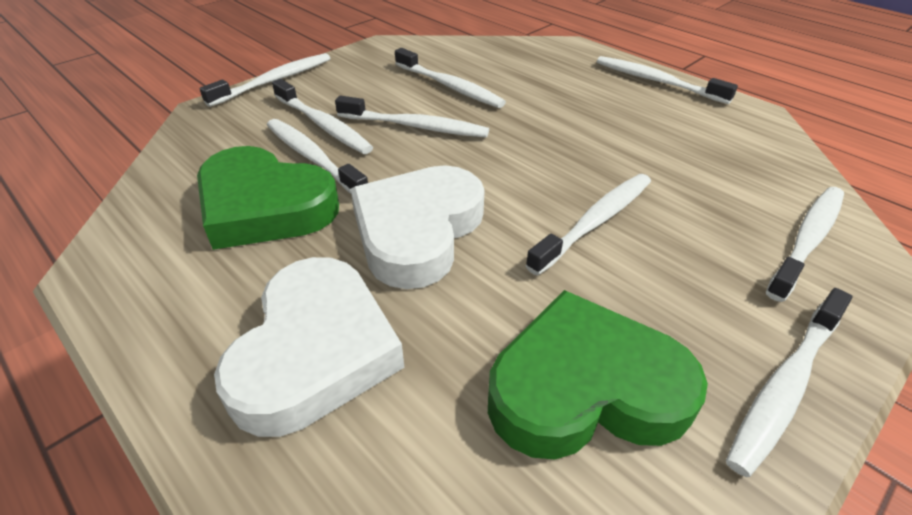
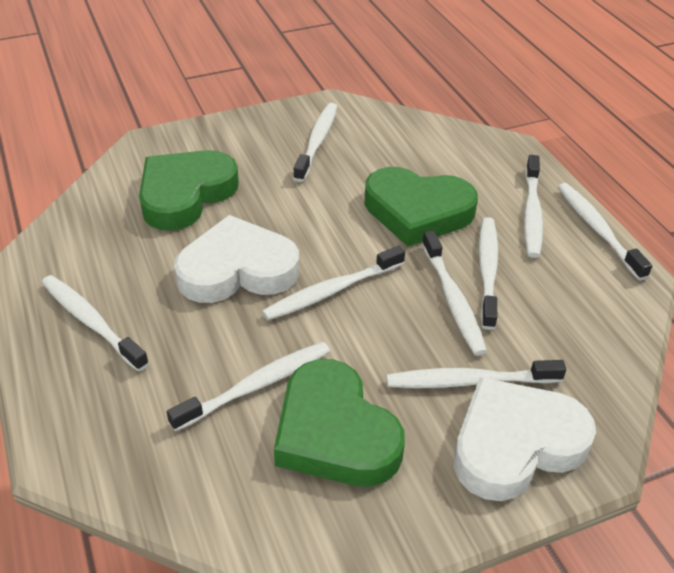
green heart: 2 -> 3

